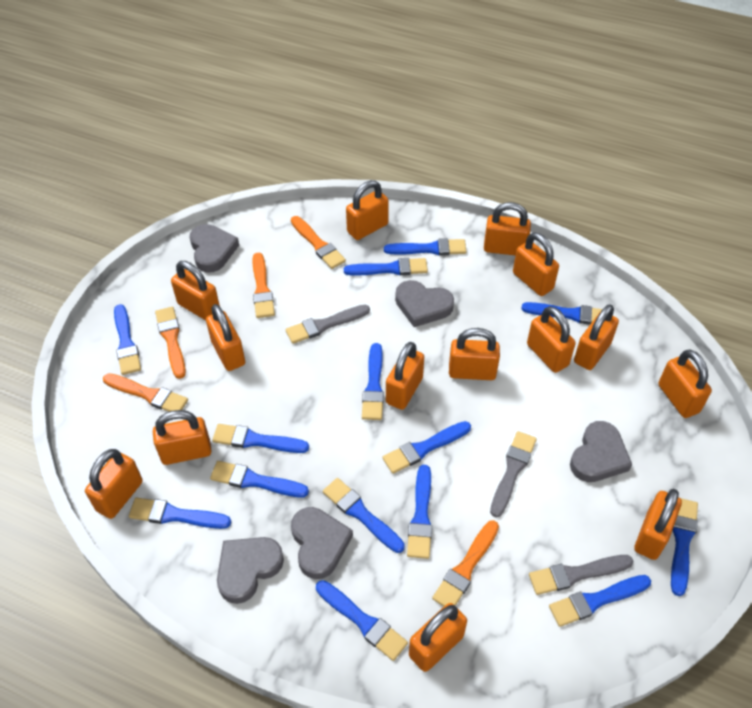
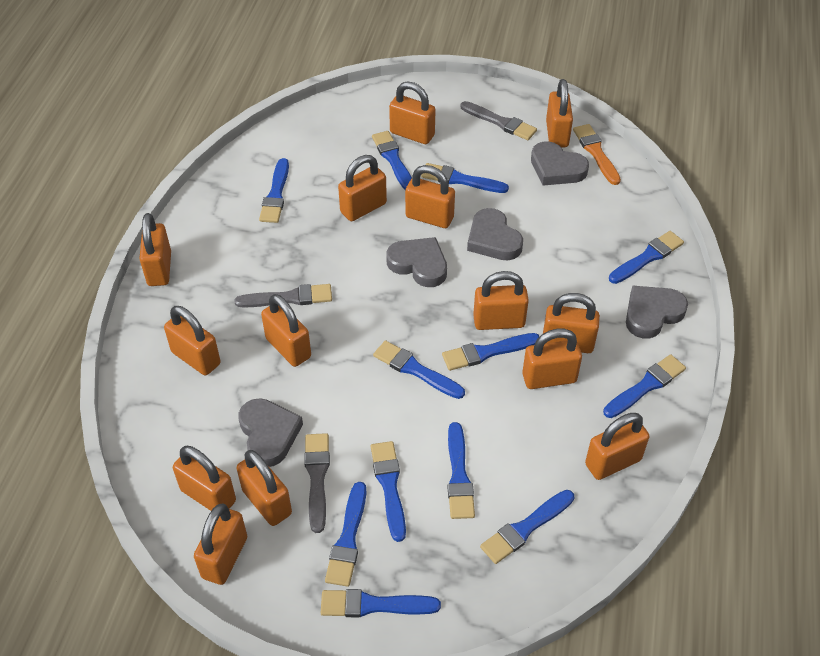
blue brush: 14 -> 12
orange brush: 5 -> 1

